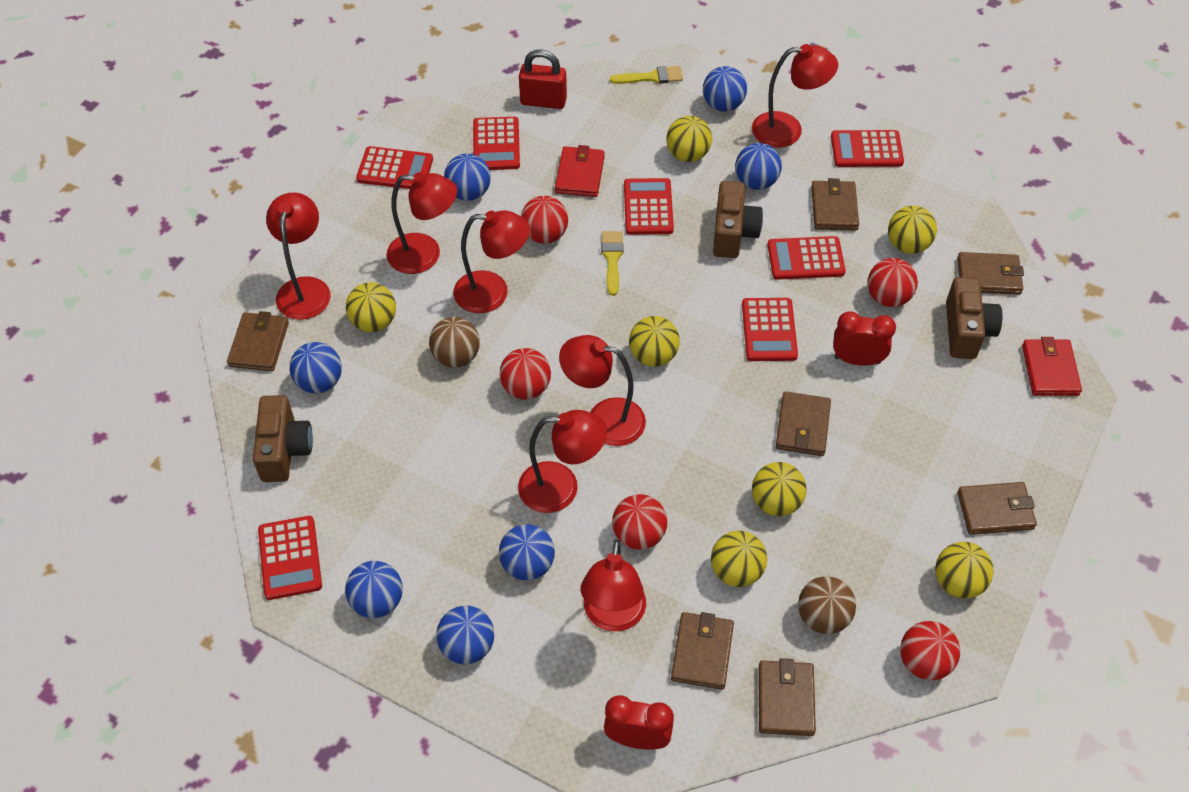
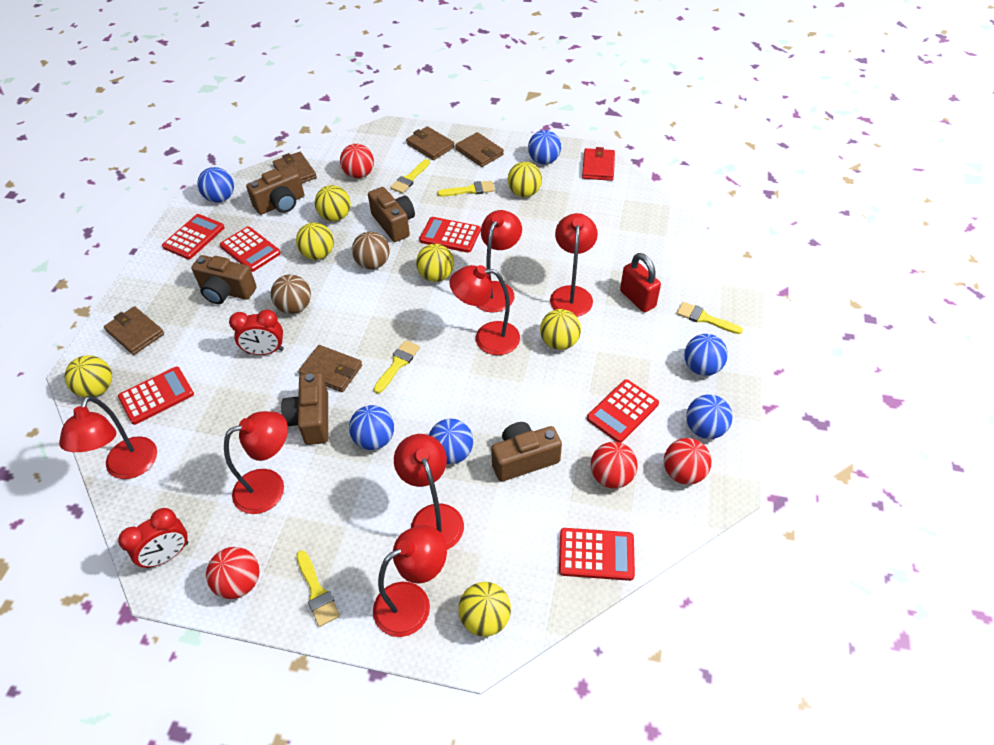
blue ball: 7 -> 6
brown camera: 3 -> 5
brown wallet: 7 -> 5
red ball: 5 -> 4
red calculator: 7 -> 6
red wallet: 2 -> 1
yellow brush: 2 -> 5

